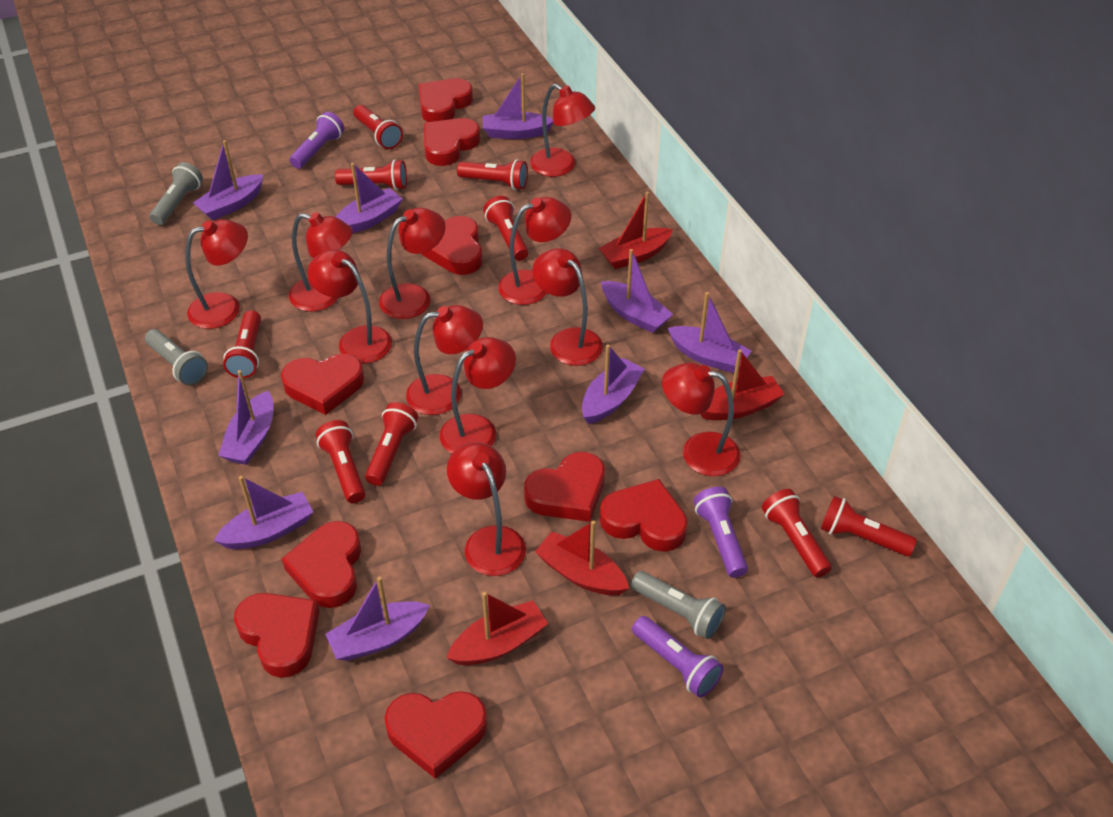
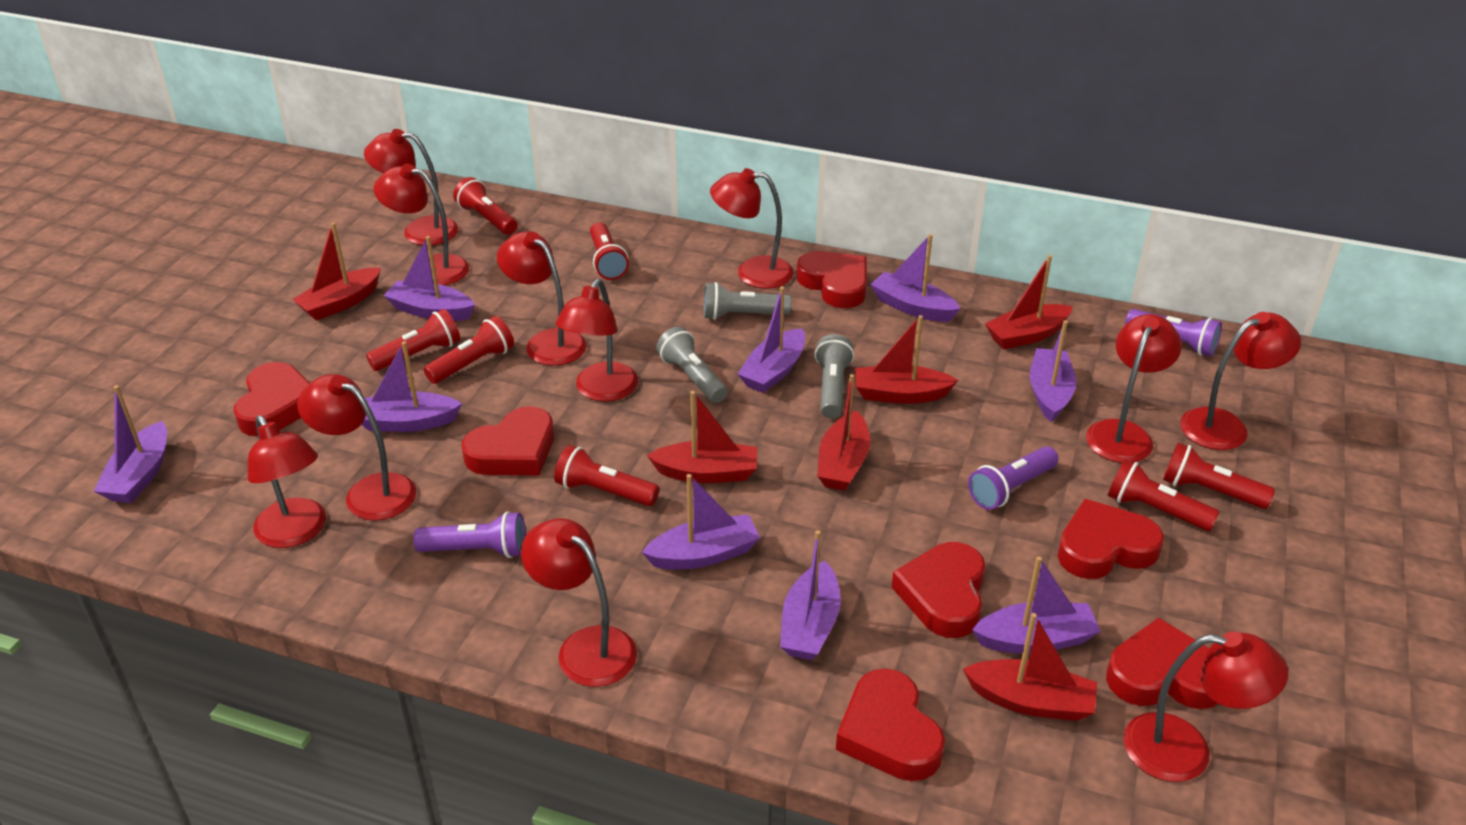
red boat: 4 -> 6
red flashlight: 9 -> 7
red heart: 9 -> 7

